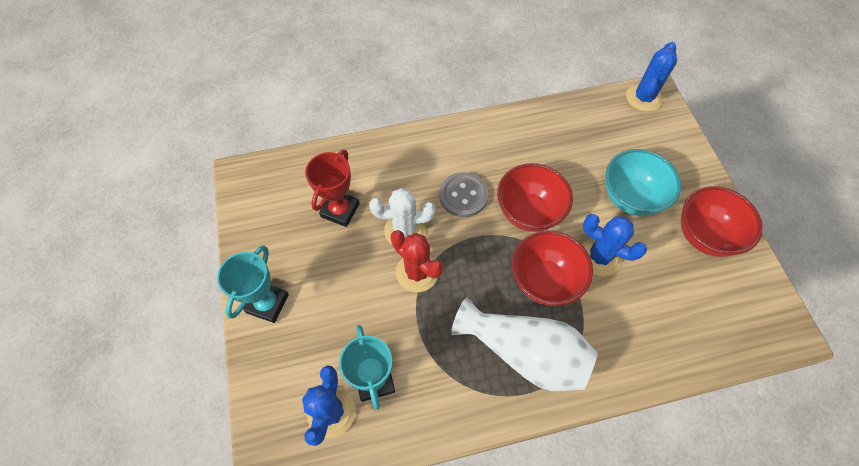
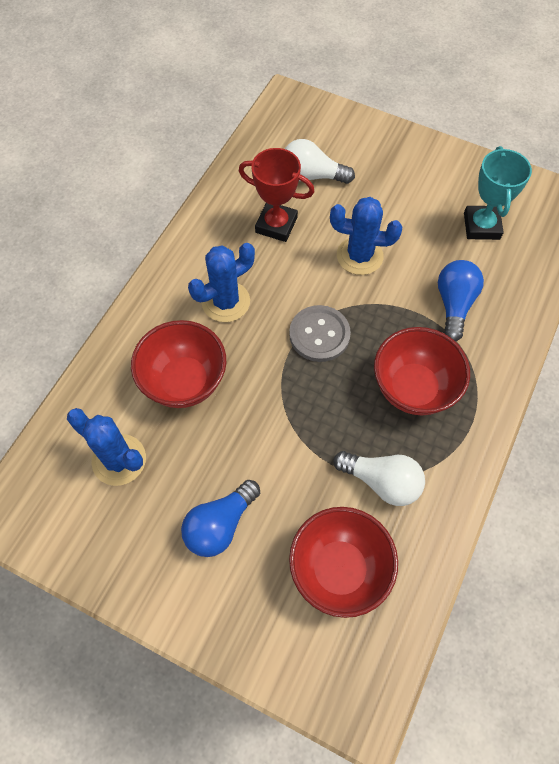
blue light bulb: 0 -> 2
red cactus: 1 -> 0
turquoise bowl: 1 -> 0
turquoise trophy: 2 -> 1
white cactus: 1 -> 0
white light bulb: 0 -> 2
white vase: 1 -> 0

